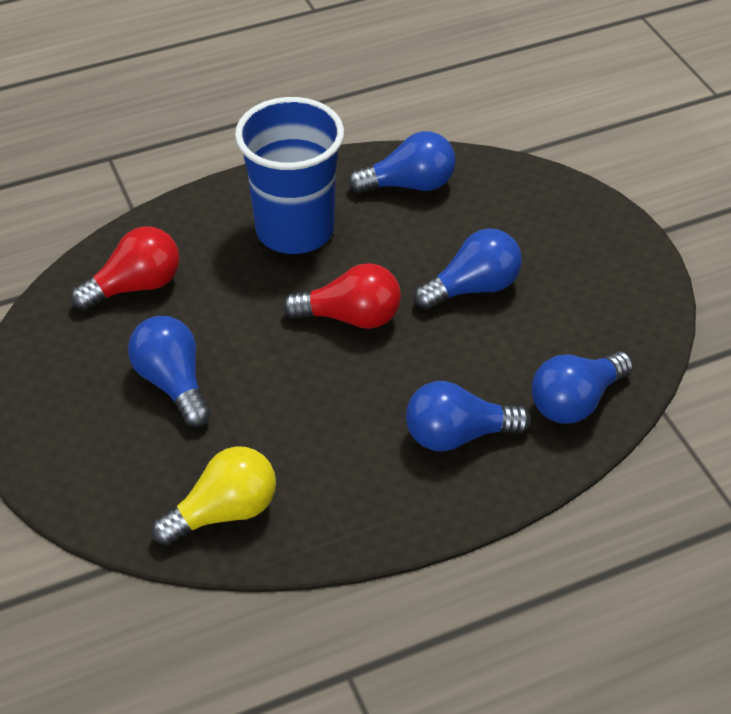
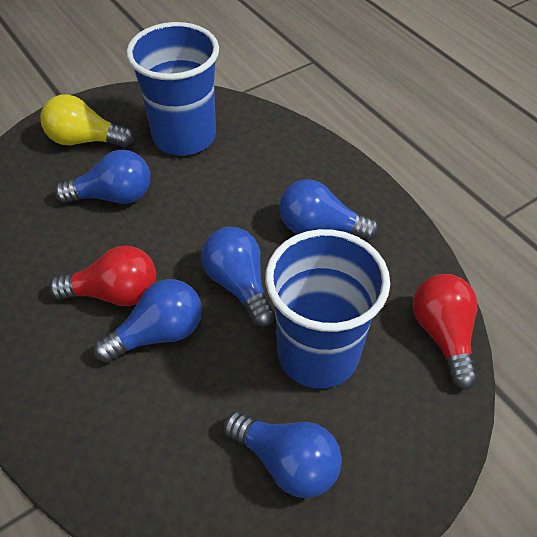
blue cup: 1 -> 2

